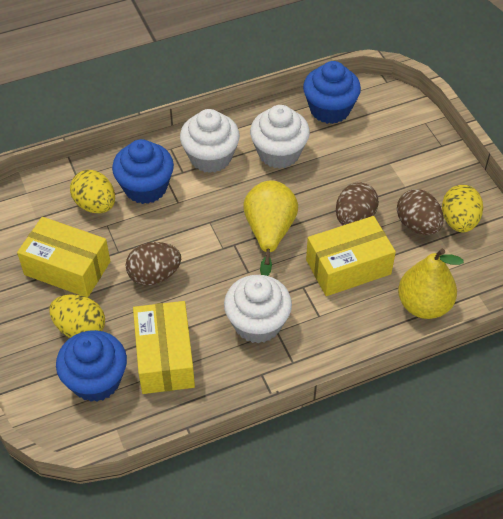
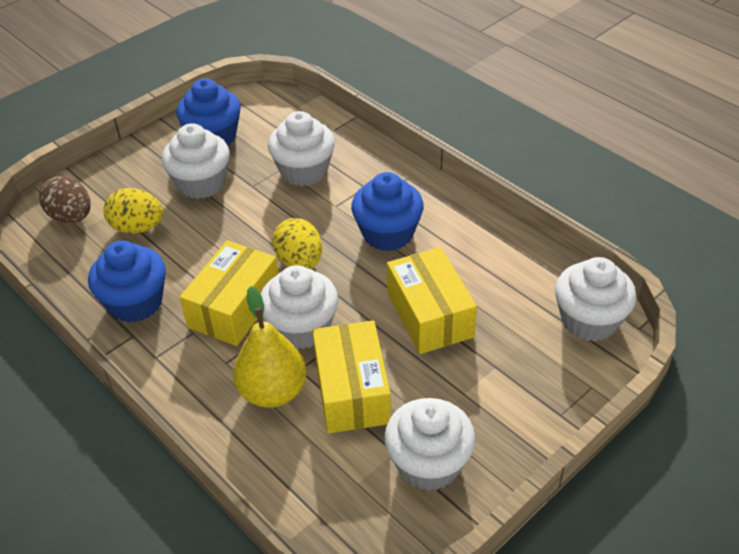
brown egg: 3 -> 1
white cupcake: 3 -> 5
yellow egg: 3 -> 2
yellow pear: 2 -> 1

